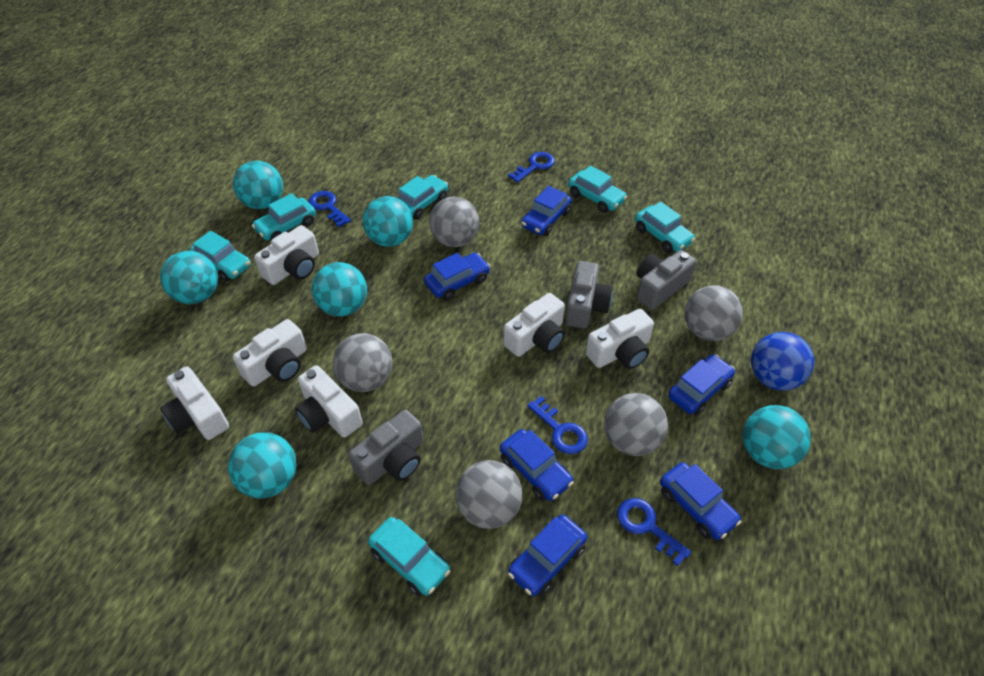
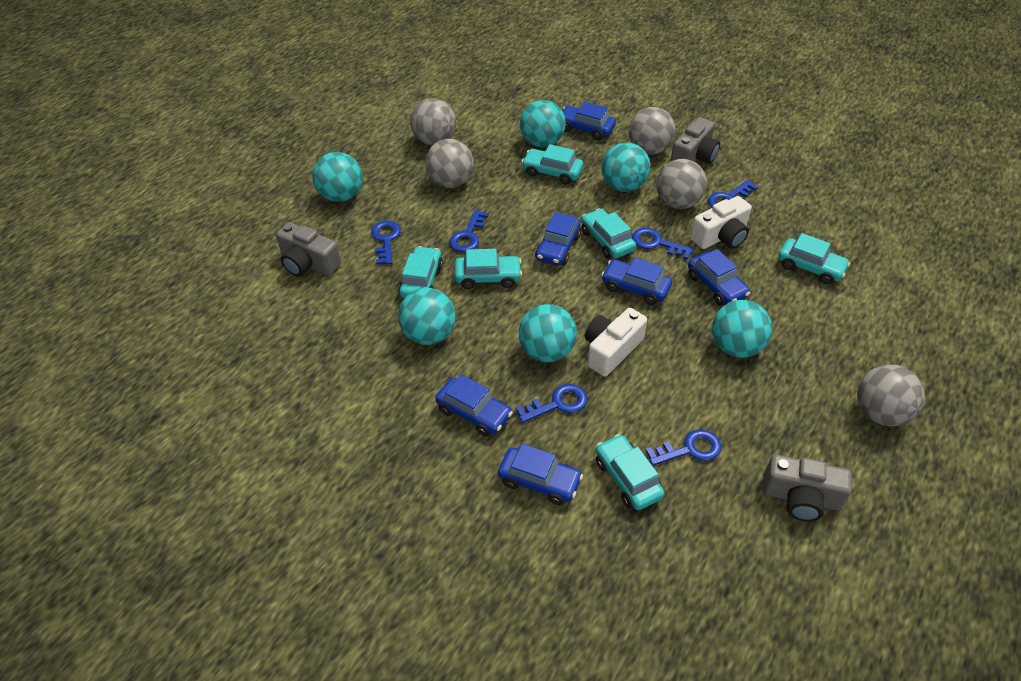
blue ball: 1 -> 0
blue key: 4 -> 6
white camera: 6 -> 2

